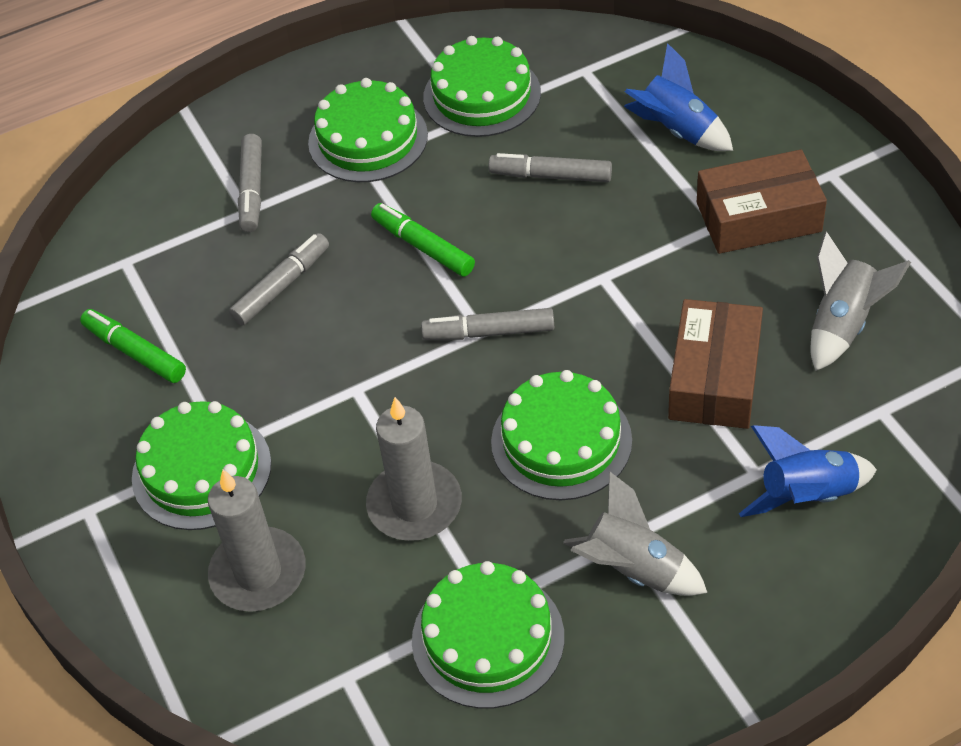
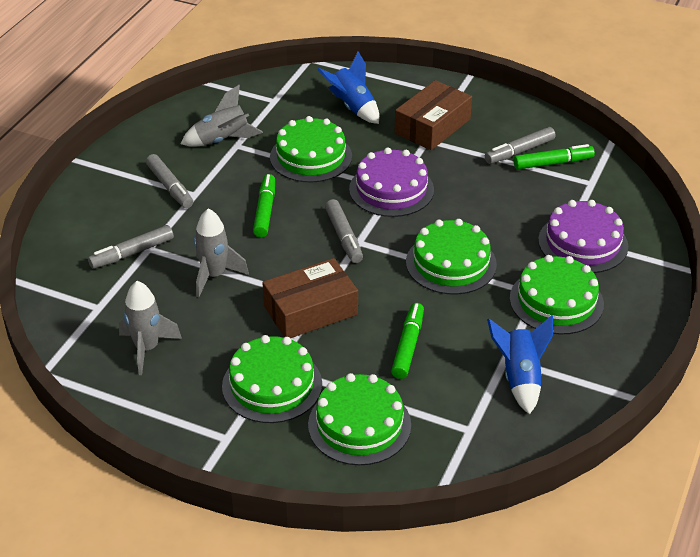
green marker: 2 -> 3
grey candle: 2 -> 0
grey rocket: 2 -> 3
purple cake: 0 -> 2

